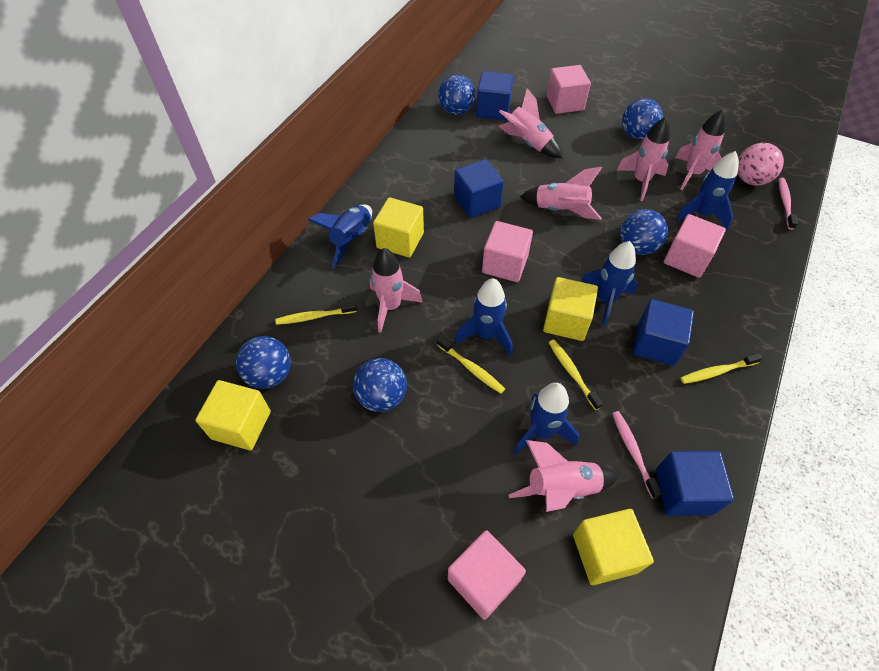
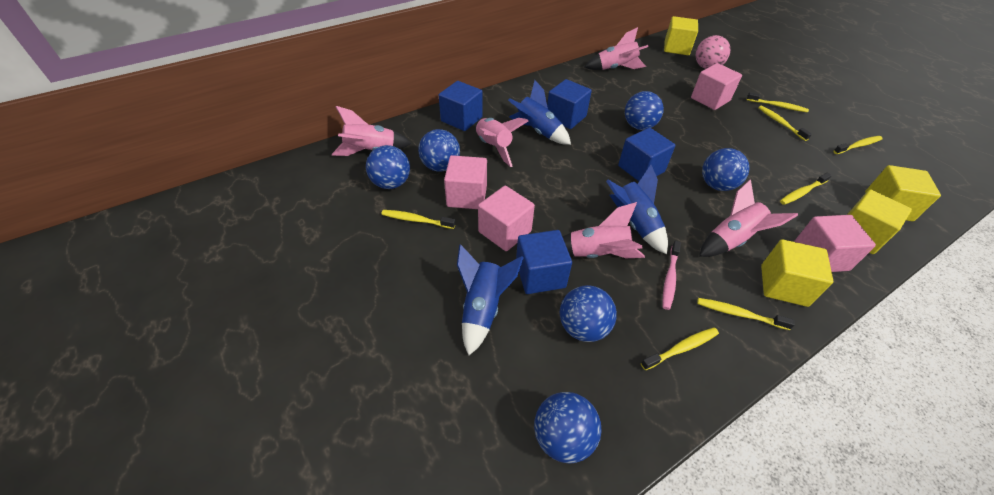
blue ball: 5 -> 6
blue rocket: 5 -> 3
pink rocket: 6 -> 5
pink toothbrush: 2 -> 1
yellow toothbrush: 4 -> 7

